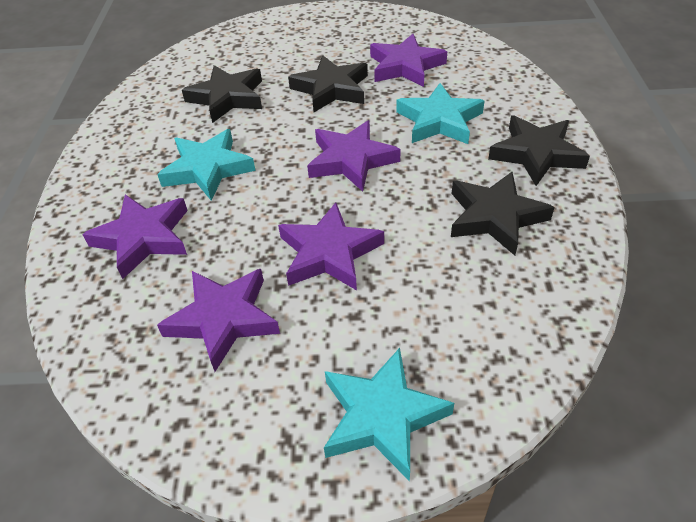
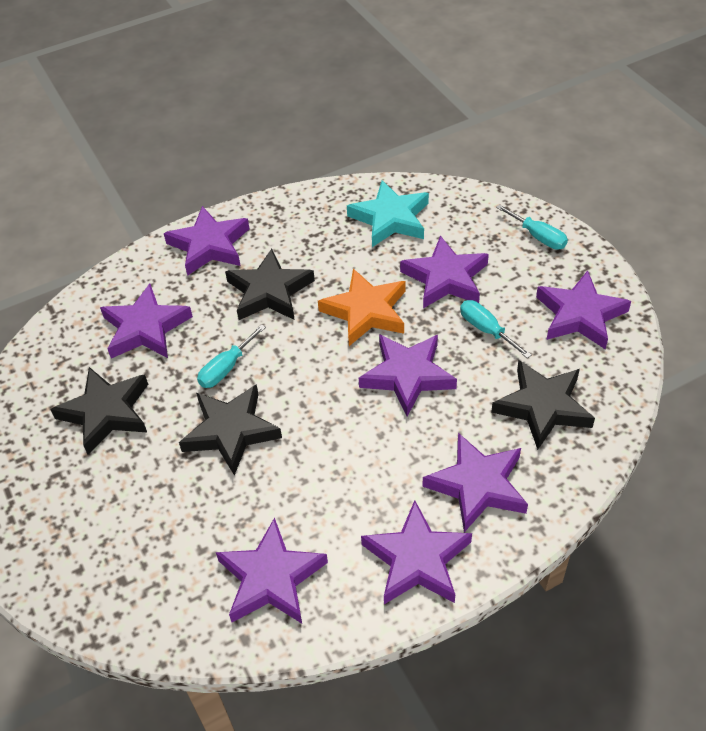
orange star: 0 -> 1
purple star: 5 -> 8
turquoise screwdriver: 0 -> 3
turquoise star: 3 -> 1

